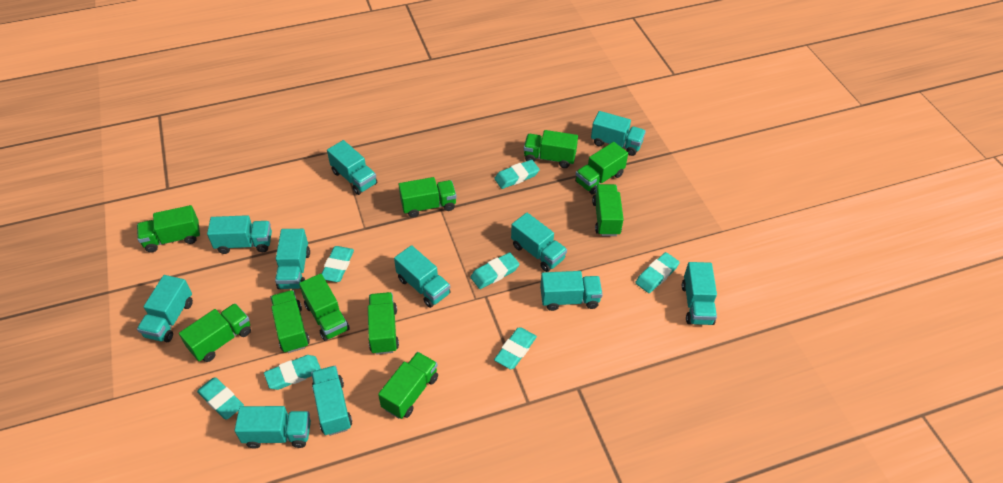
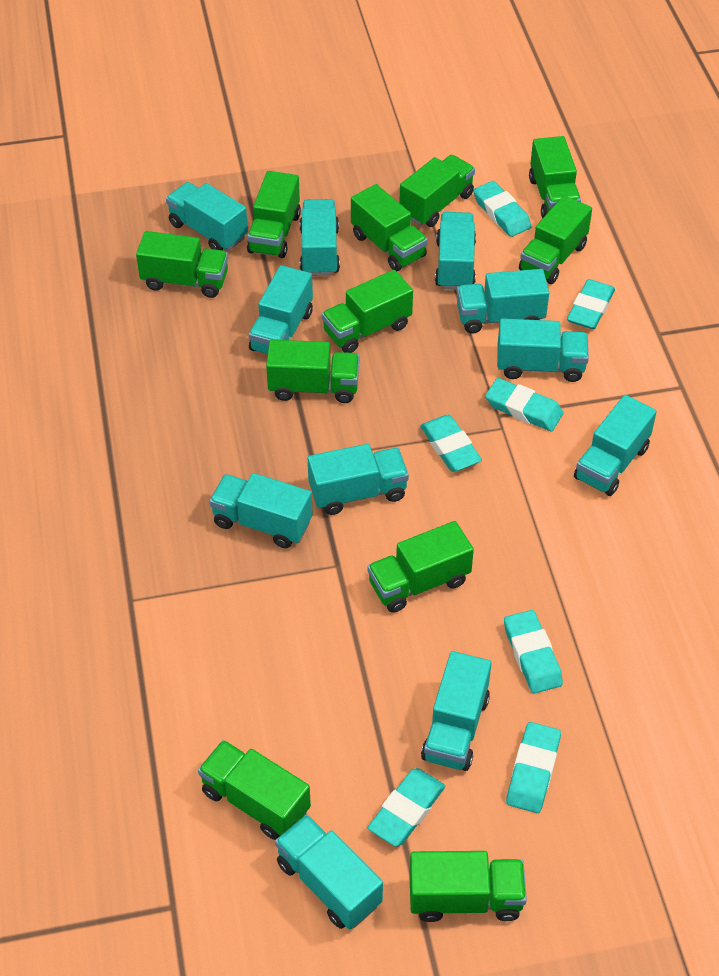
green truck: 10 -> 11

